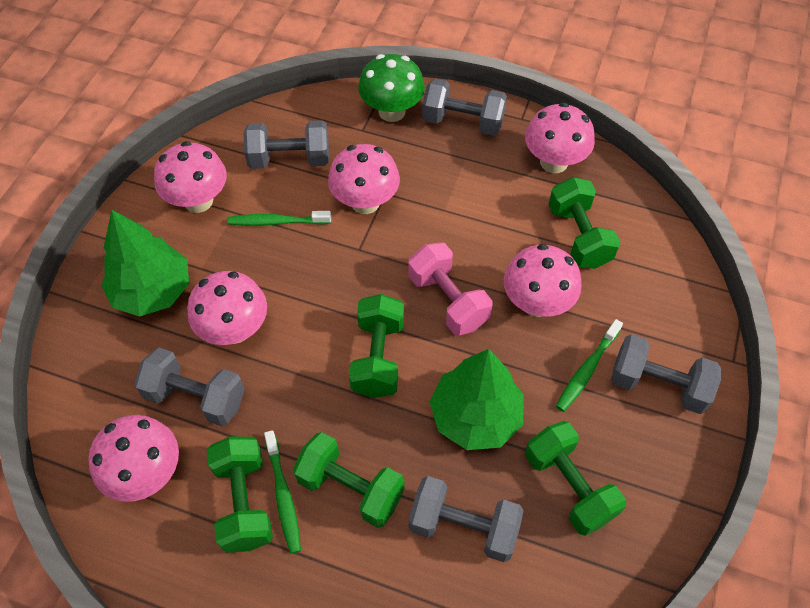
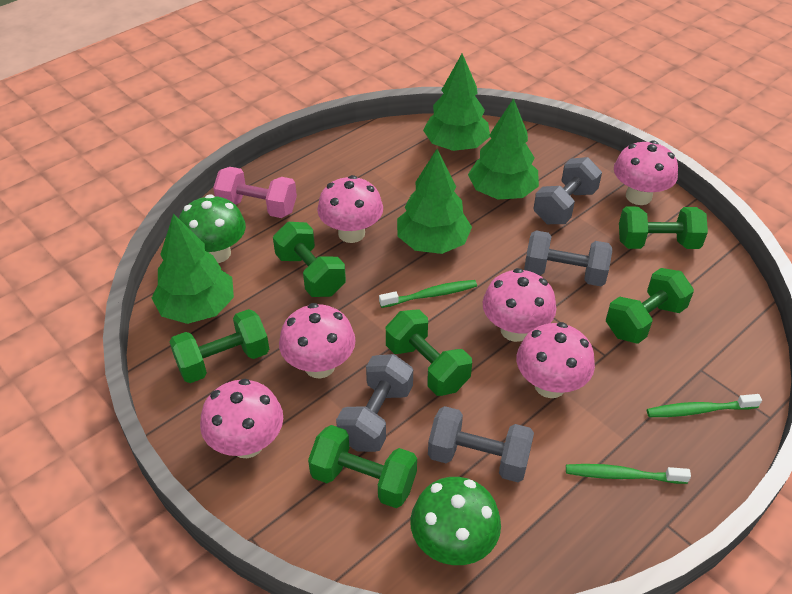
green dumbbell: 5 -> 6
green mushroom: 1 -> 2
green tree: 2 -> 4
grey dumbbell: 5 -> 4

